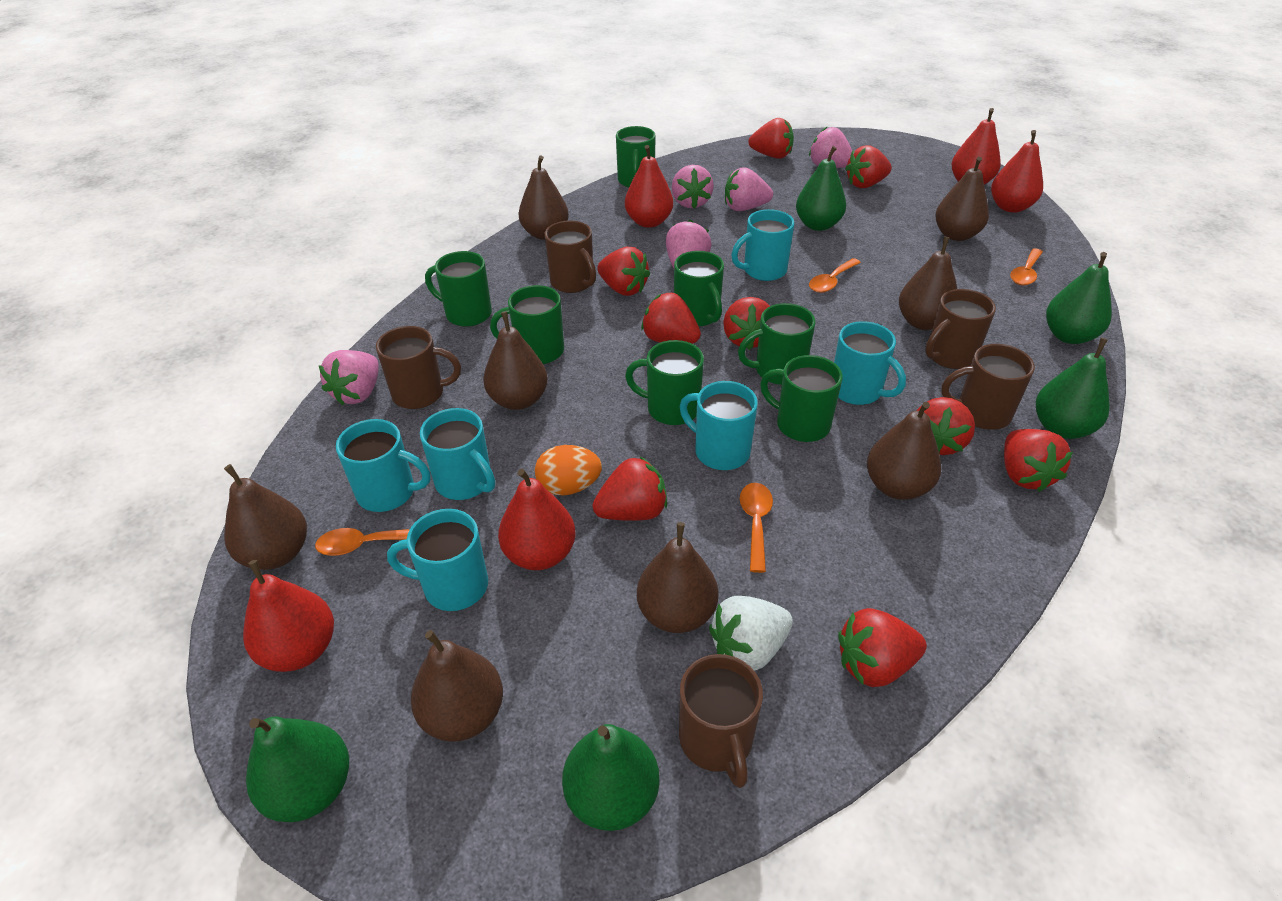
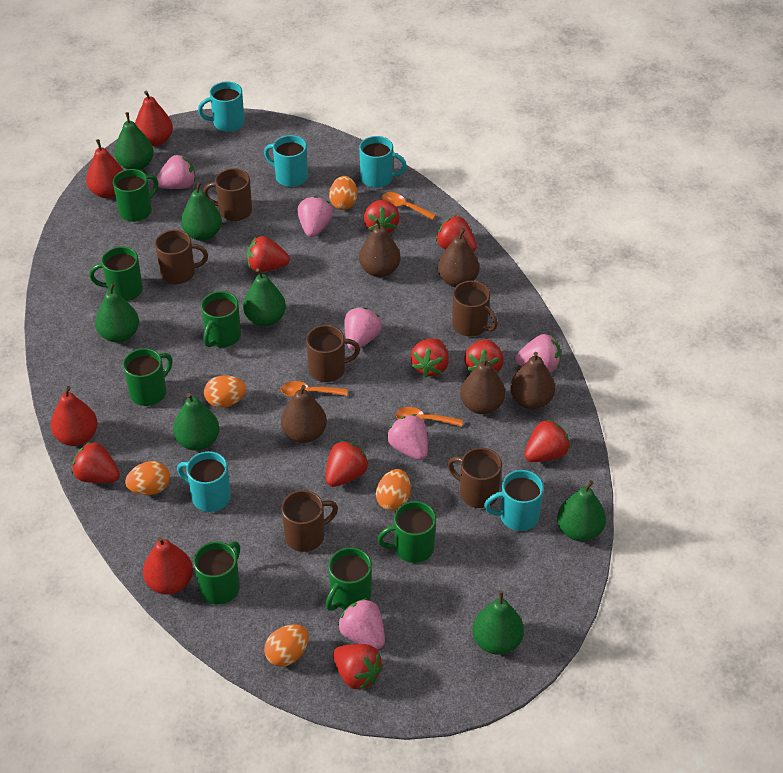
brown mug: 5 -> 6
brown pear: 8 -> 5
green pear: 5 -> 7
orange egg: 1 -> 5
orange spoon: 4 -> 3
pink strawberry: 5 -> 6
red pear: 5 -> 4
turquoise mug: 6 -> 5
white strawberry: 1 -> 0

